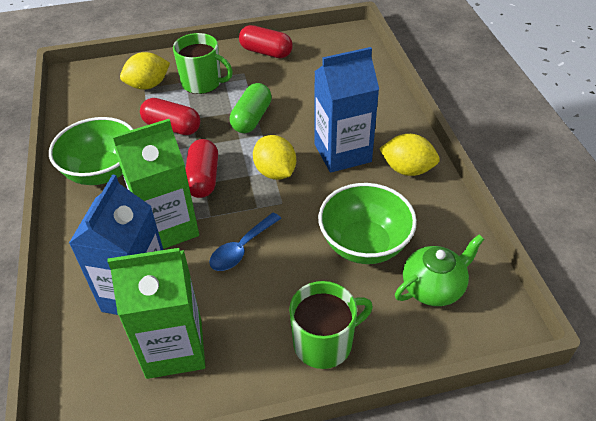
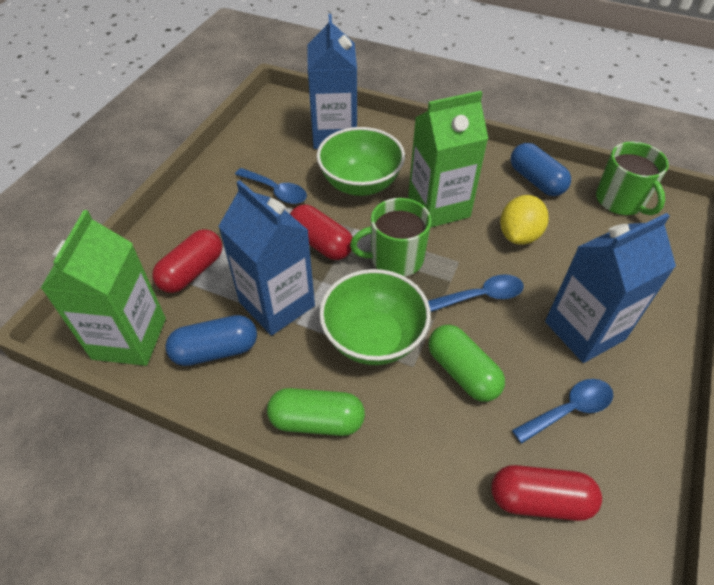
blue capsule: 0 -> 2
blue carton: 2 -> 3
blue spoon: 1 -> 3
green capsule: 1 -> 2
green teapot: 1 -> 0
yellow lemon: 3 -> 1

